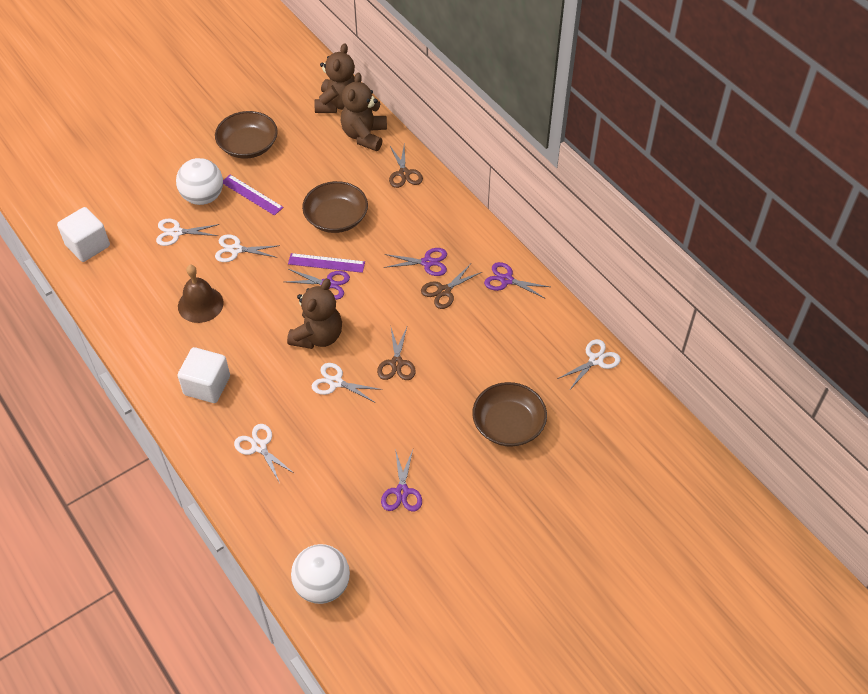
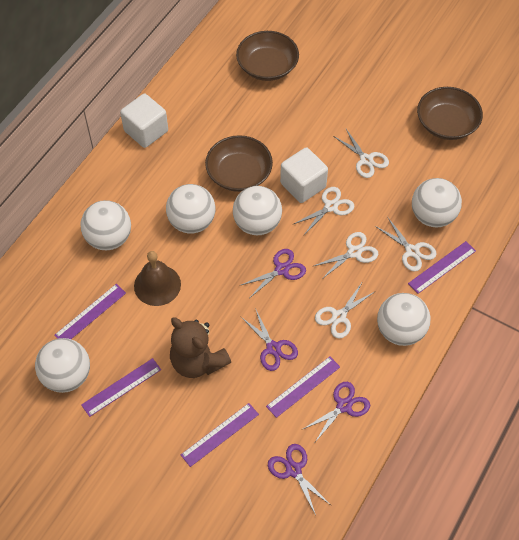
brown scissors: 3 -> 0
brown teddy bear: 3 -> 1
purple ruler: 2 -> 5
white ball: 2 -> 6

